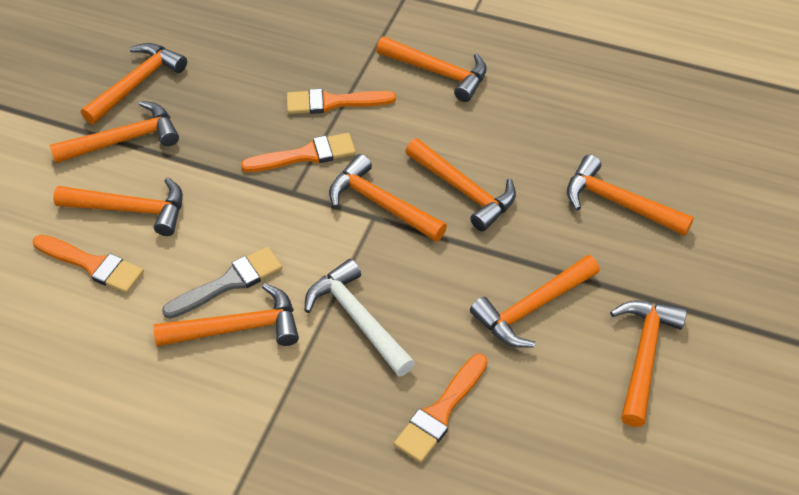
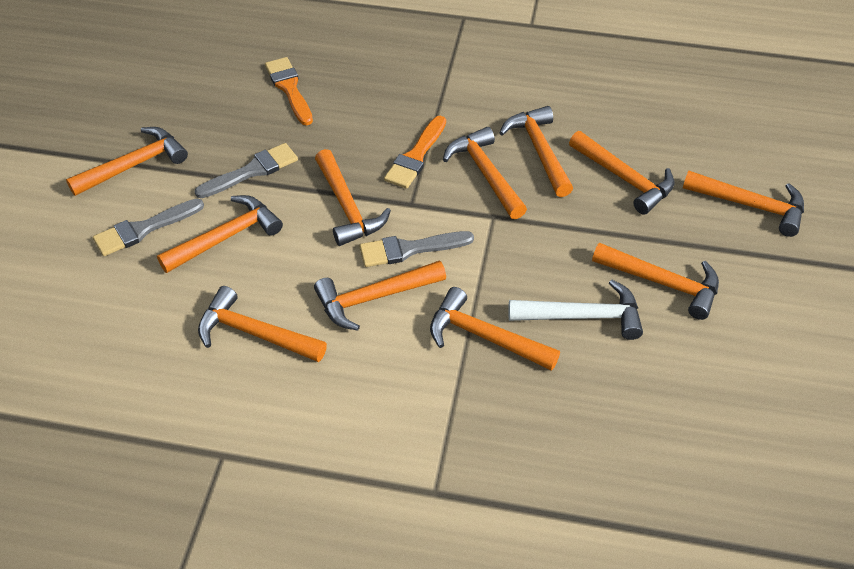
grey brush: 1 -> 3
orange brush: 4 -> 2
orange hammer: 10 -> 11

